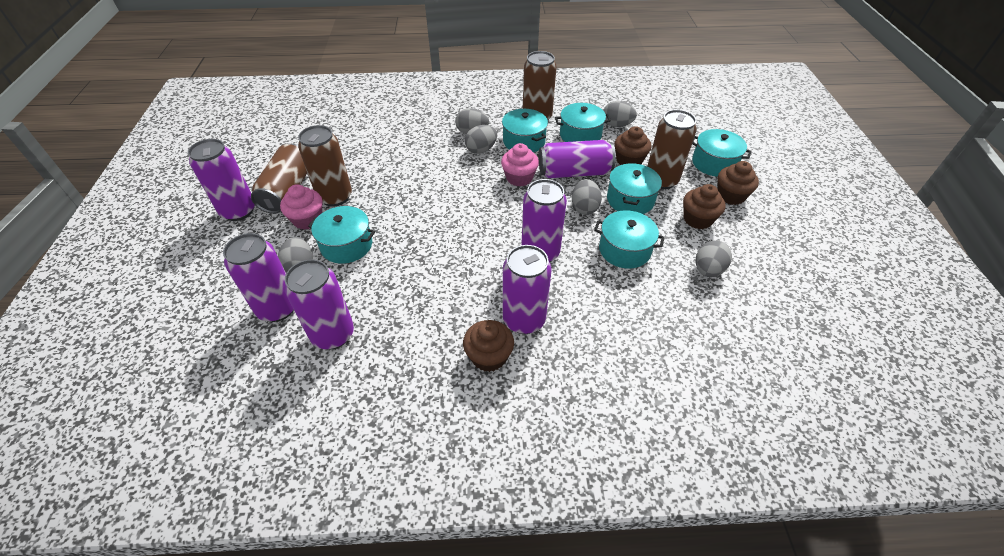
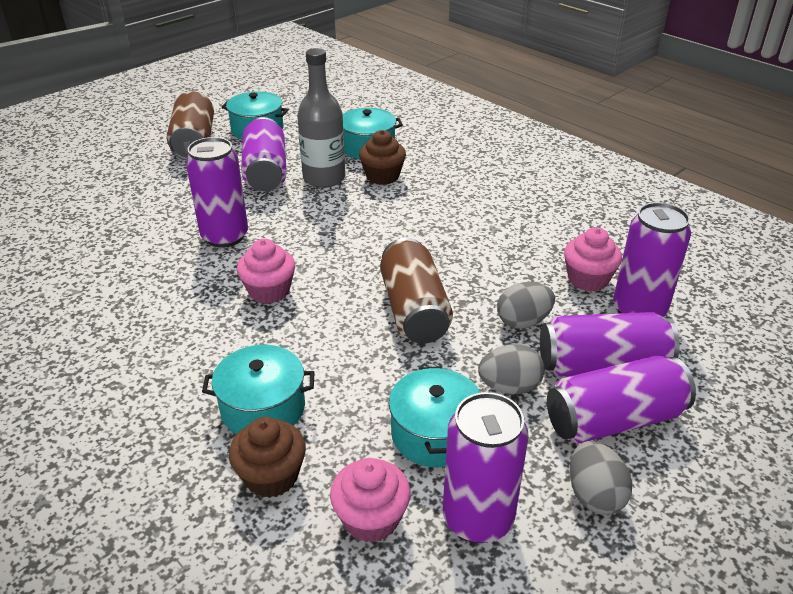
brown can: 4 -> 2
brown cupcake: 4 -> 2
grey bottle: 0 -> 1
grey egg: 6 -> 3
pink cupcake: 2 -> 3
turquoise pot: 6 -> 4

